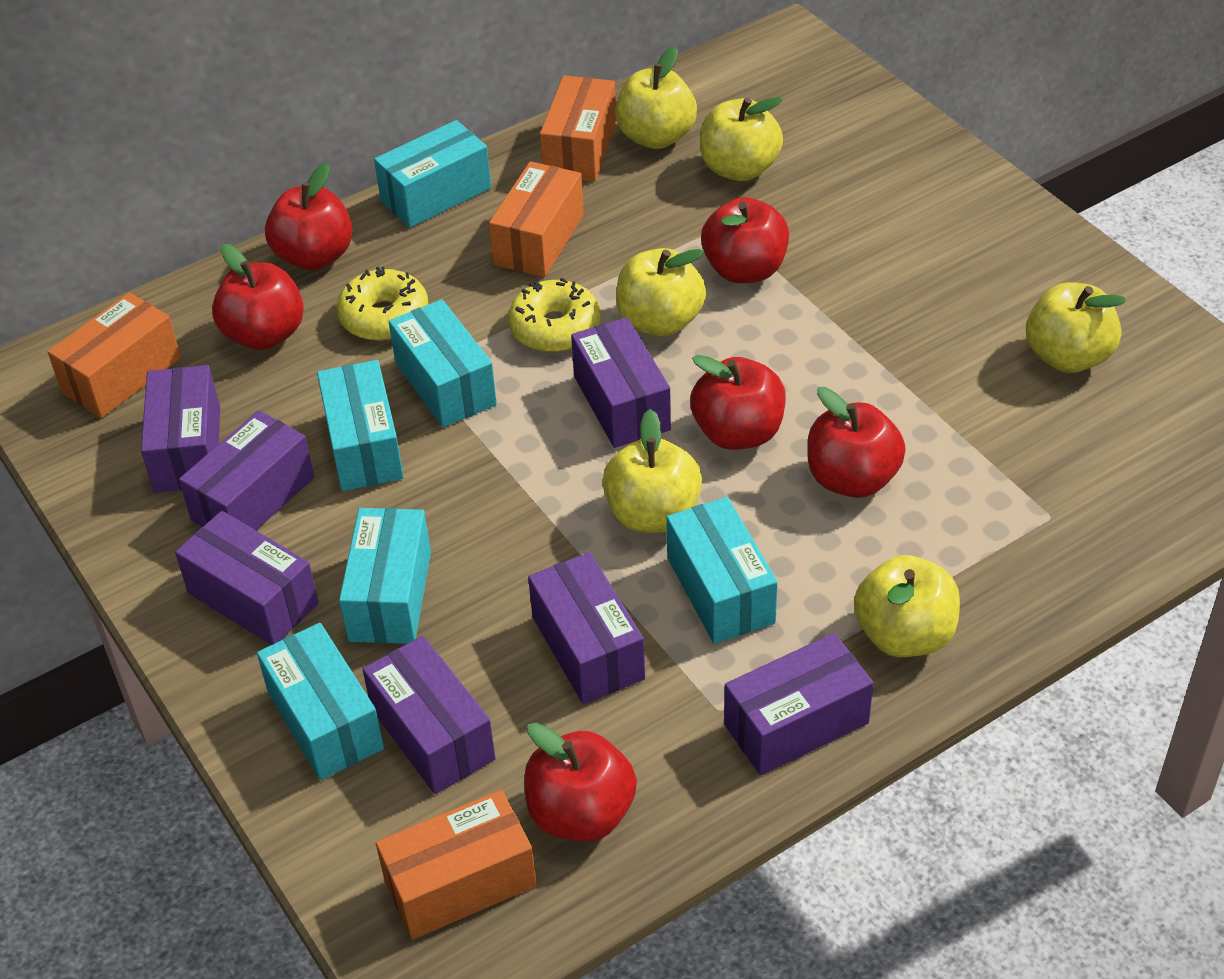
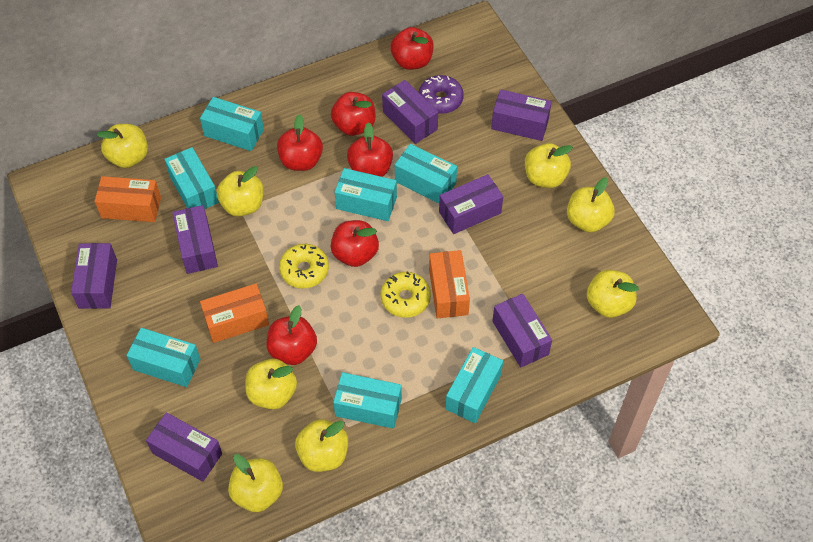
orange box: 4 -> 3
purple donut: 0 -> 1
turquoise box: 6 -> 7
yellow apple: 6 -> 8

